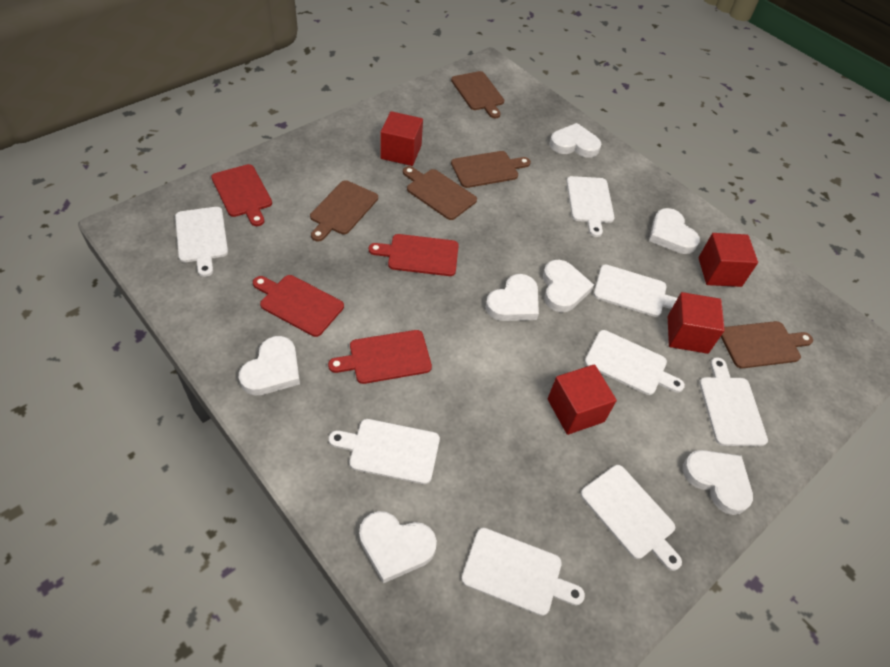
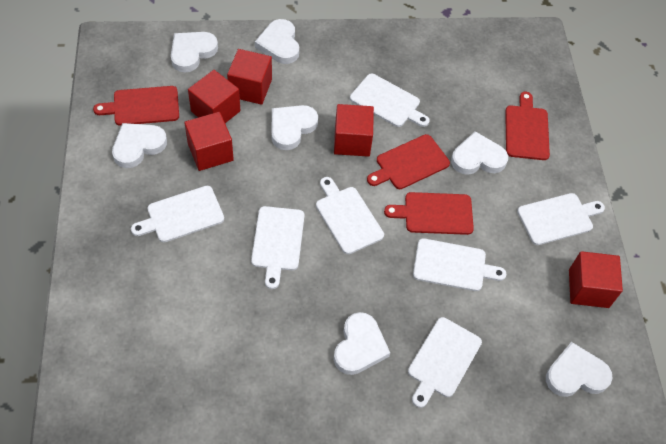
brown cutting board: 5 -> 0
red cube: 4 -> 5
white cutting board: 8 -> 7

